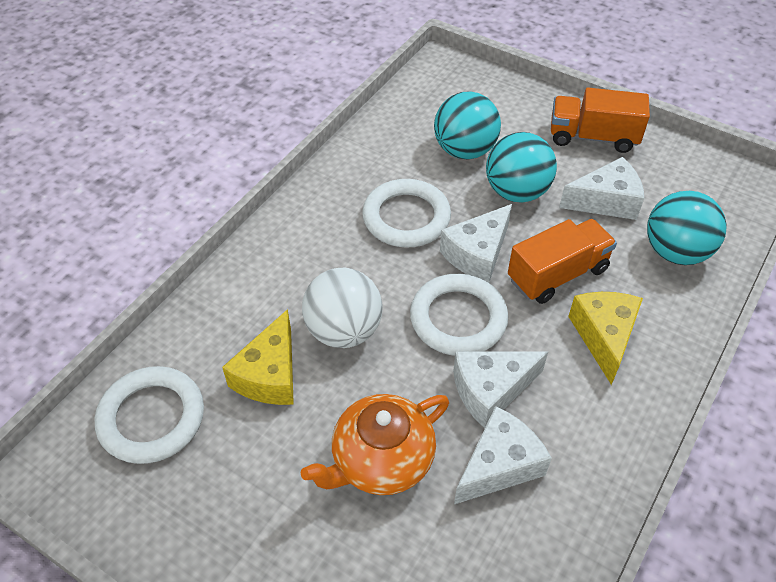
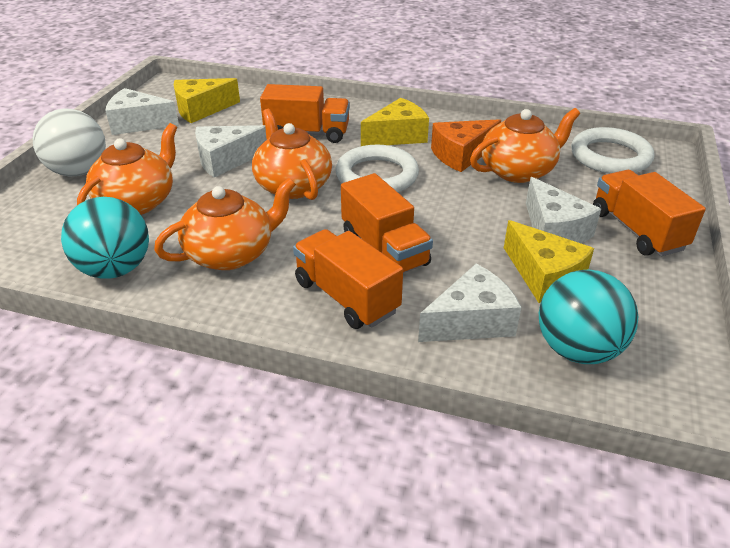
orange cheese: 0 -> 1
orange teapot: 1 -> 4
orange truck: 2 -> 4
turquoise ball: 3 -> 2
white ring: 3 -> 2
yellow cheese: 2 -> 3

